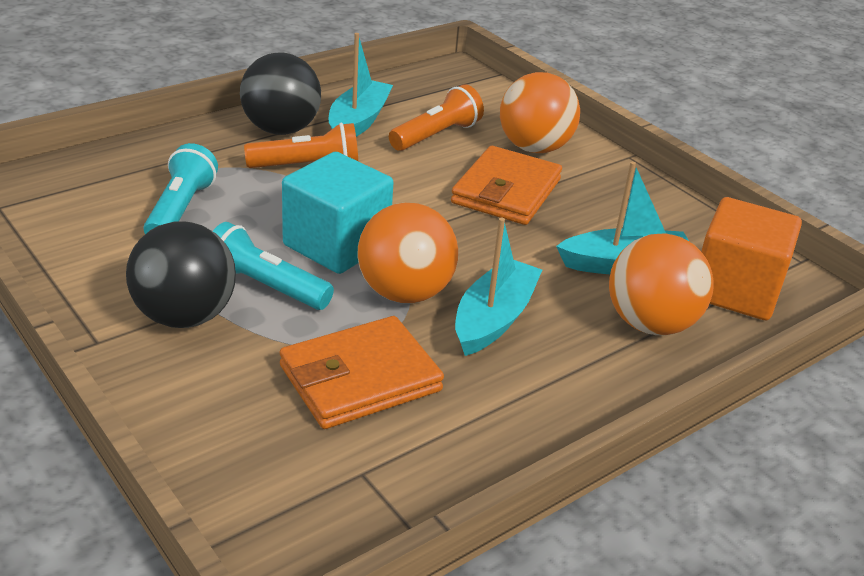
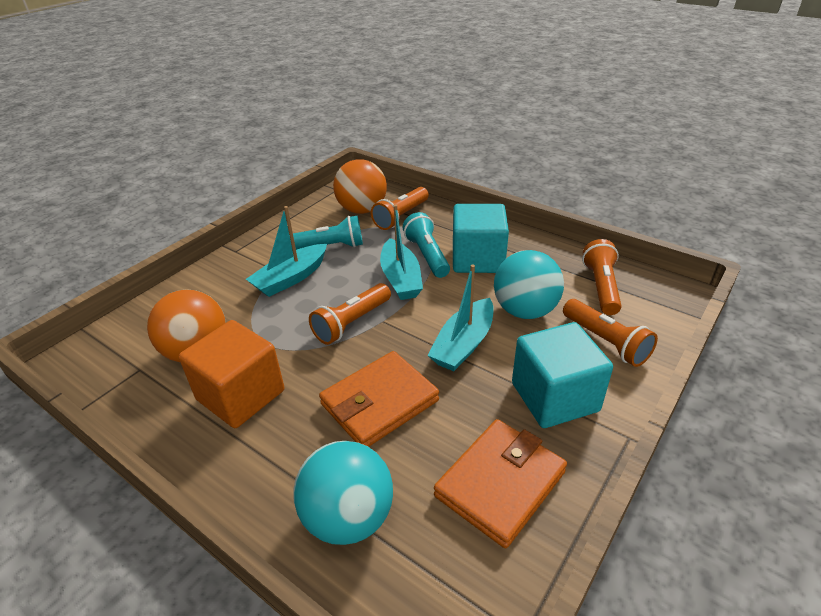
black ball: 2 -> 0
orange ball: 3 -> 2
orange flashlight: 2 -> 4
turquoise ball: 0 -> 2
turquoise cube: 1 -> 2

